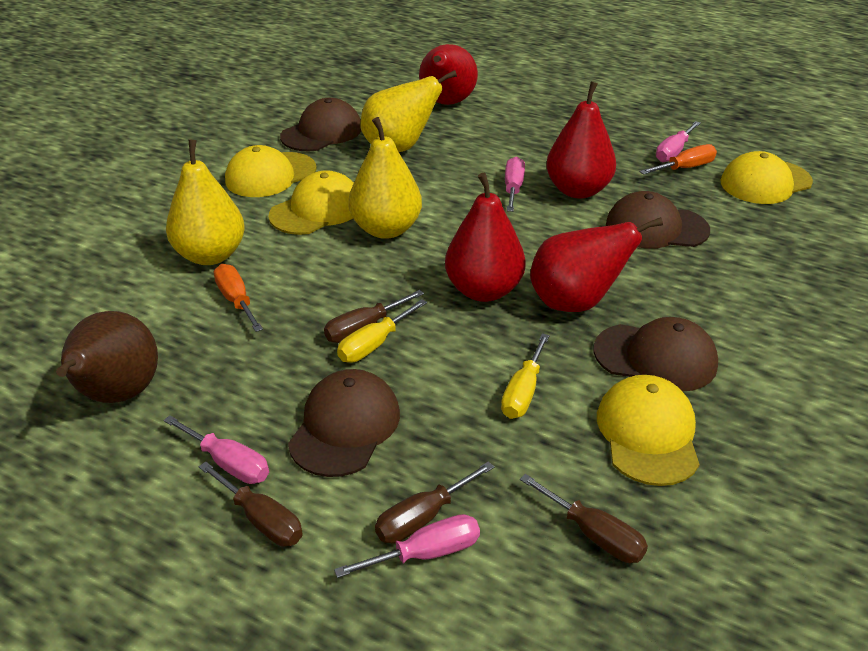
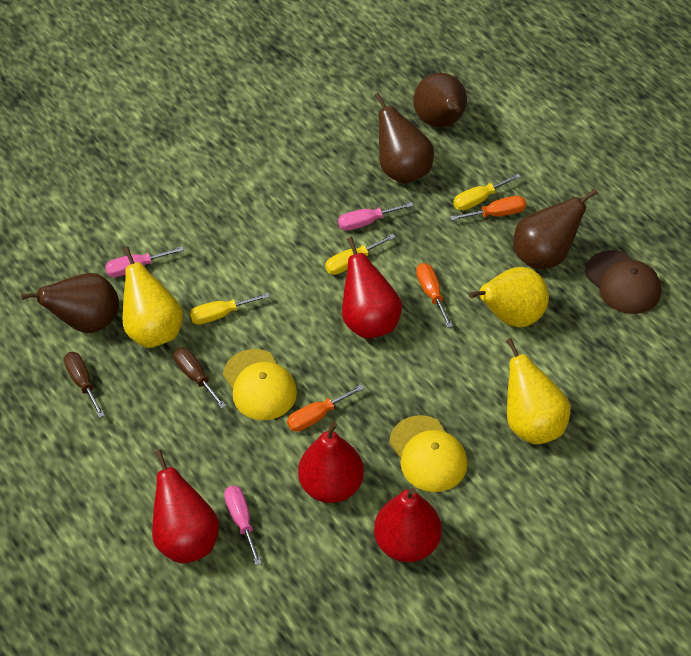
brown cap: 4 -> 1
brown pear: 1 -> 4
brown screwdriver: 4 -> 2
orange screwdriver: 2 -> 3
pink screwdriver: 4 -> 3
yellow cap: 4 -> 2
yellow screwdriver: 2 -> 3

